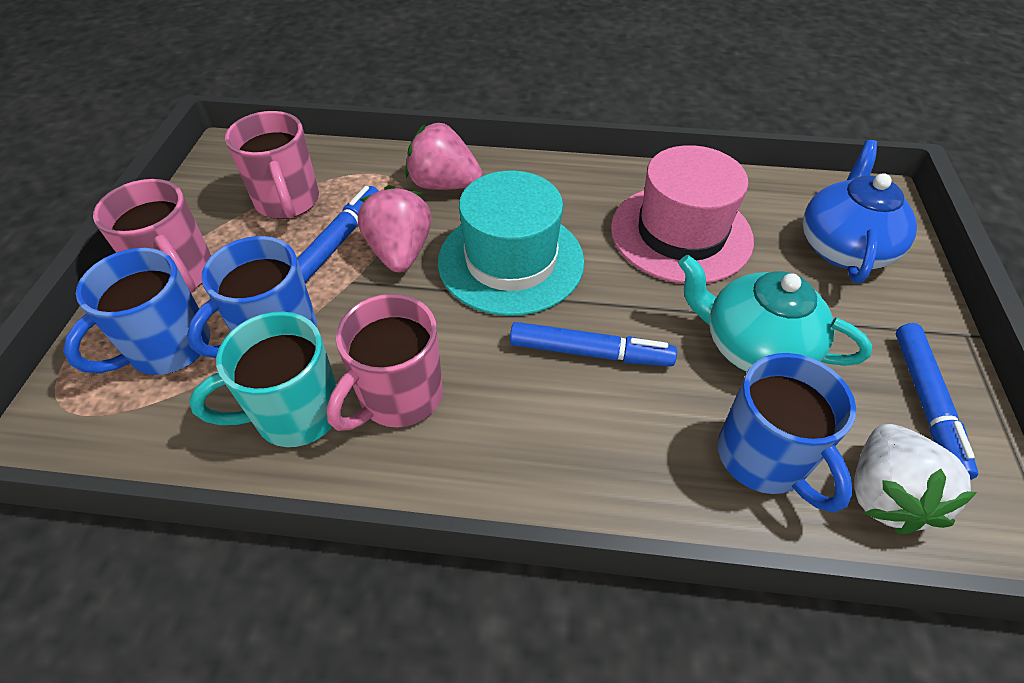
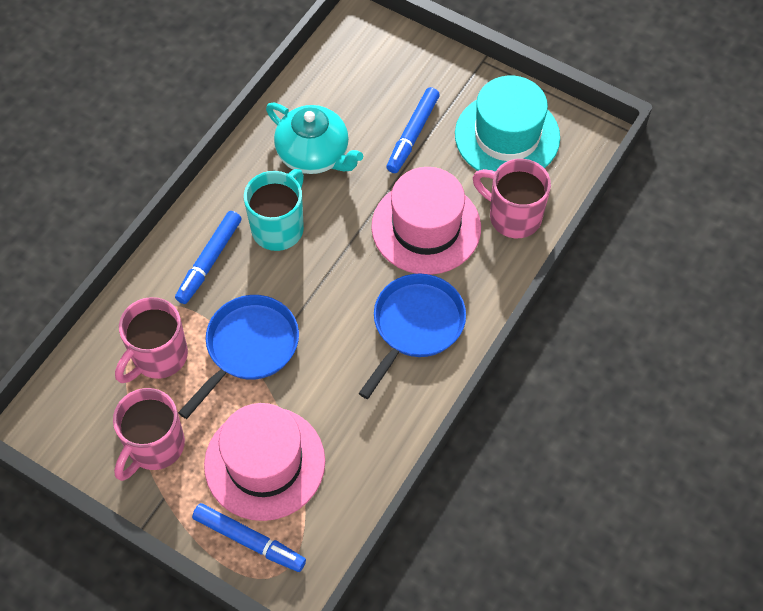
blue mug: 3 -> 0
blue pan: 0 -> 2
blue teapot: 1 -> 0
pink hat: 1 -> 2
pink strawberry: 2 -> 0
white strawberry: 1 -> 0

